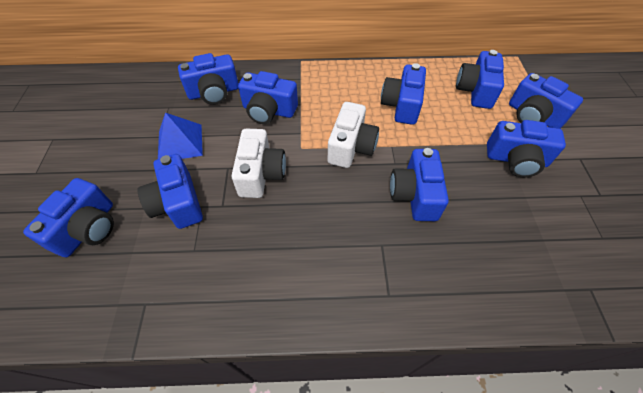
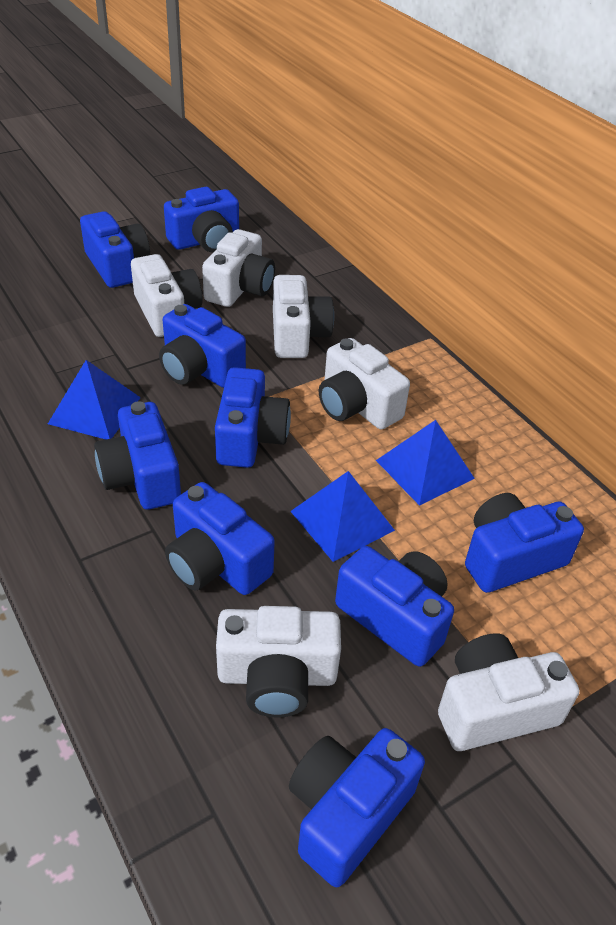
blue pyramid: 1 -> 3
white camera: 2 -> 6

